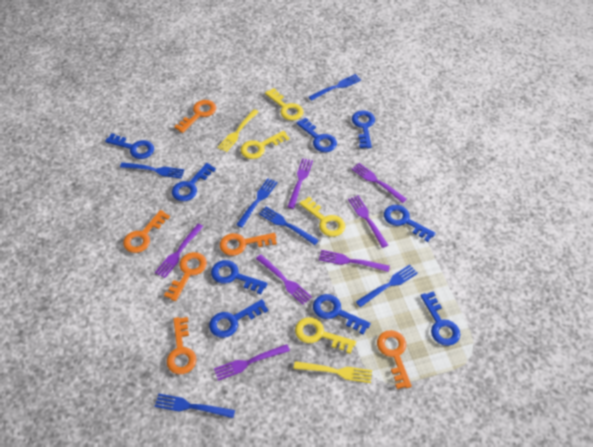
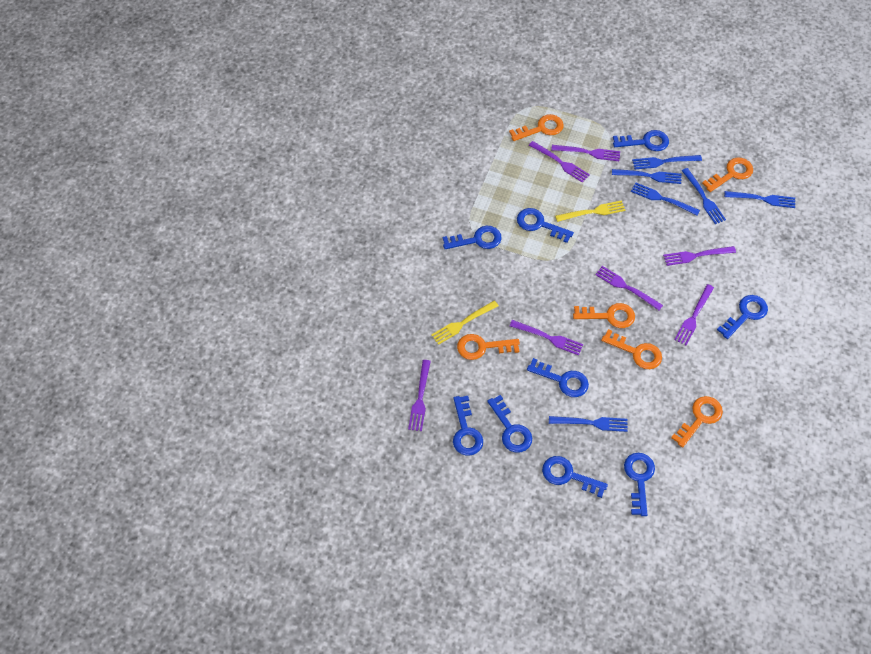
yellow key: 4 -> 0

